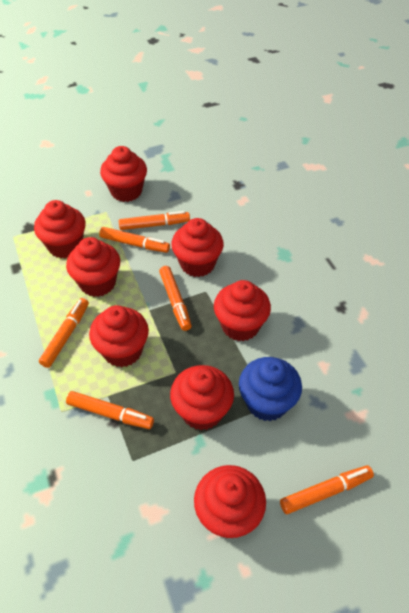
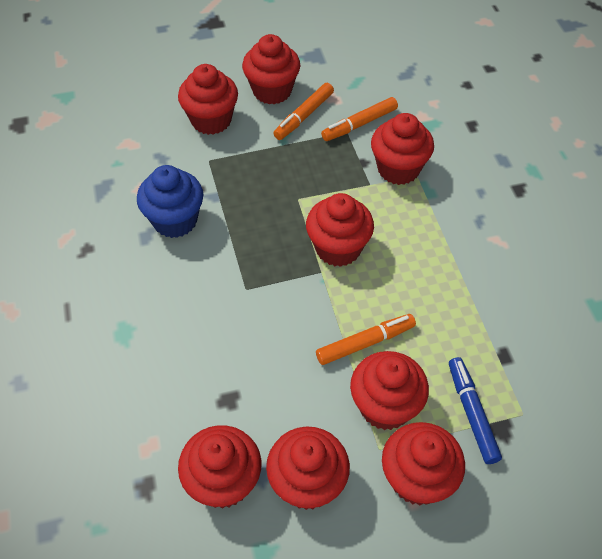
blue marker: 0 -> 1
orange marker: 6 -> 3

